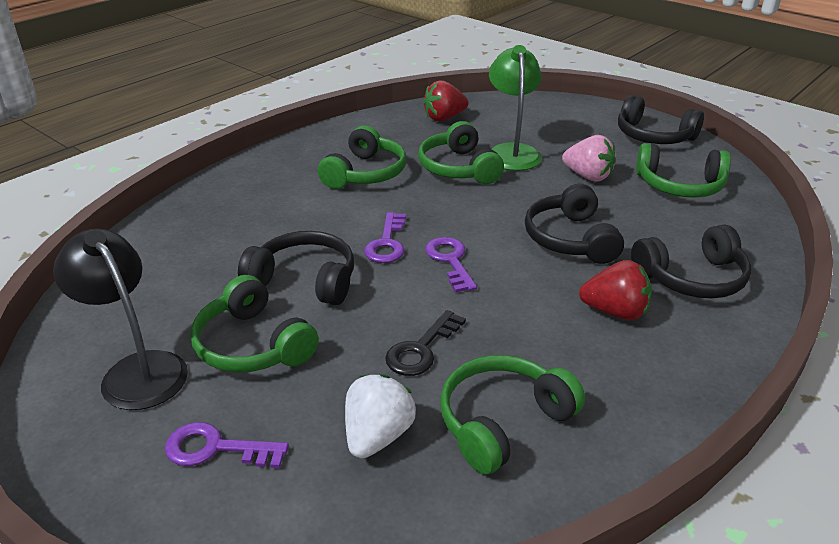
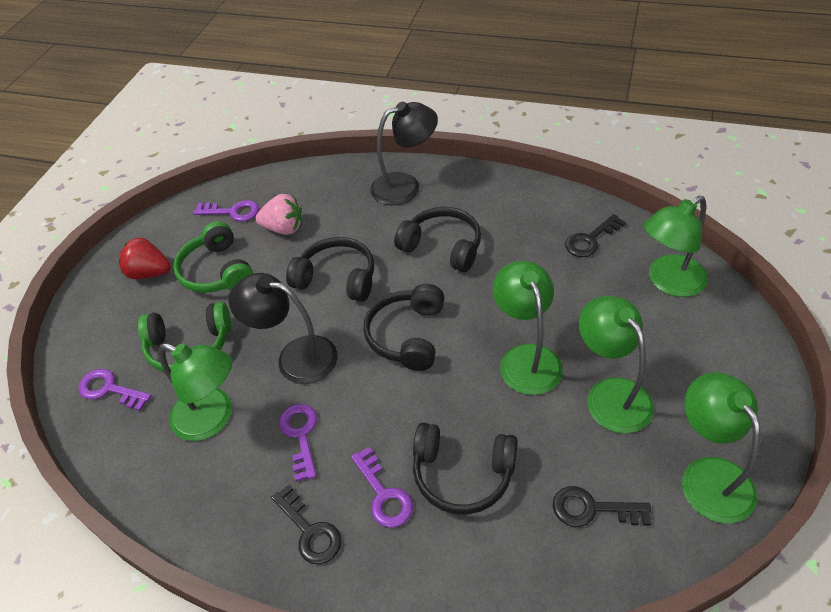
black key: 1 -> 3
black lamp: 1 -> 2
green headphones: 5 -> 2
green lamp: 1 -> 5
purple key: 3 -> 4
red strawberry: 2 -> 1
white strawberry: 1 -> 0

